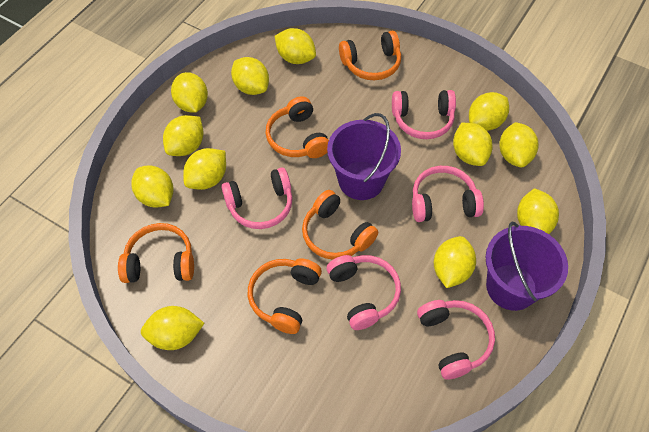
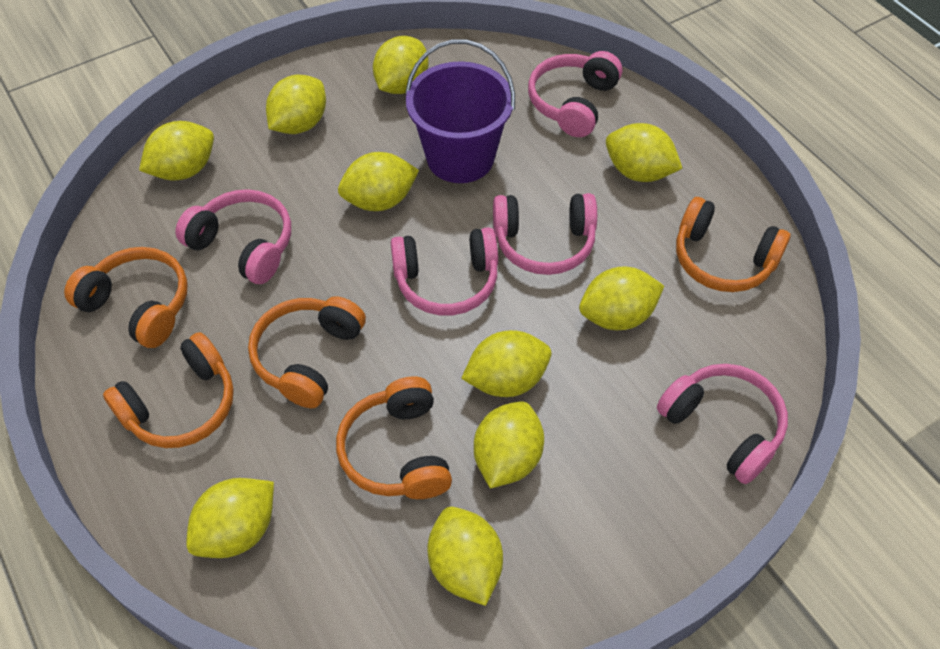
purple bucket: 2 -> 1
yellow lemon: 12 -> 10

